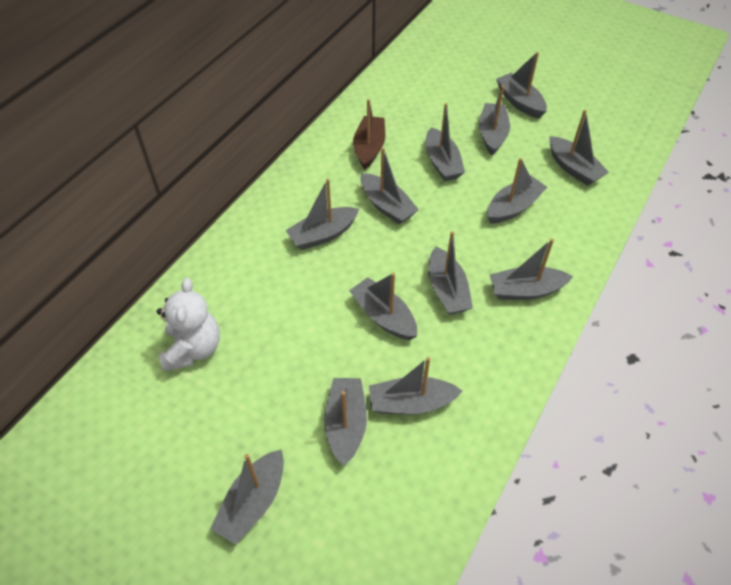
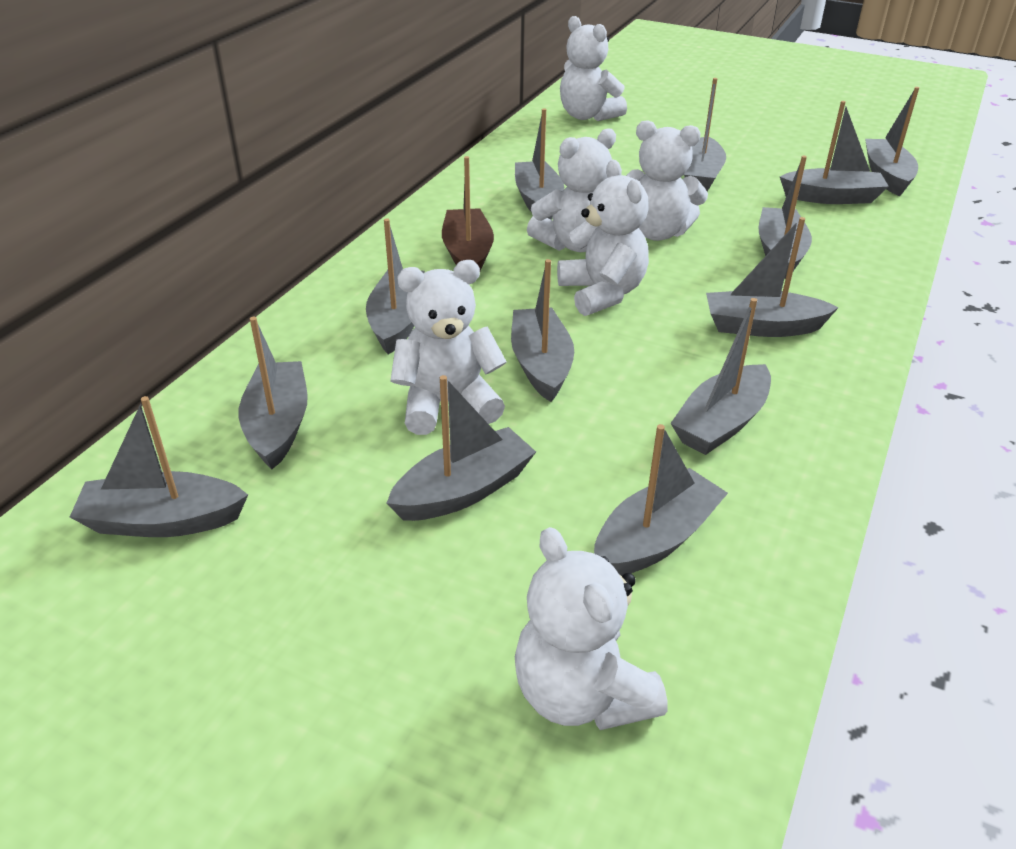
white teddy bear: 1 -> 6

